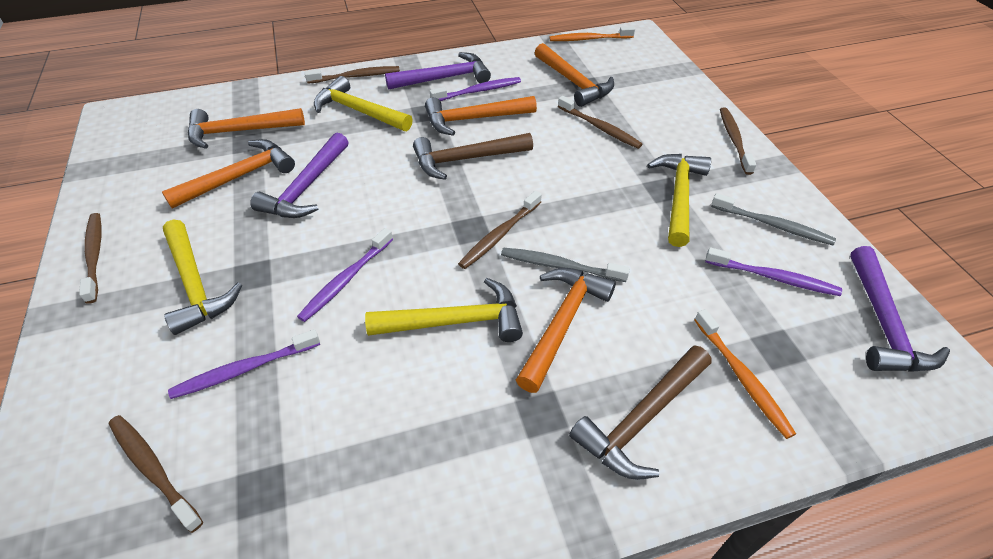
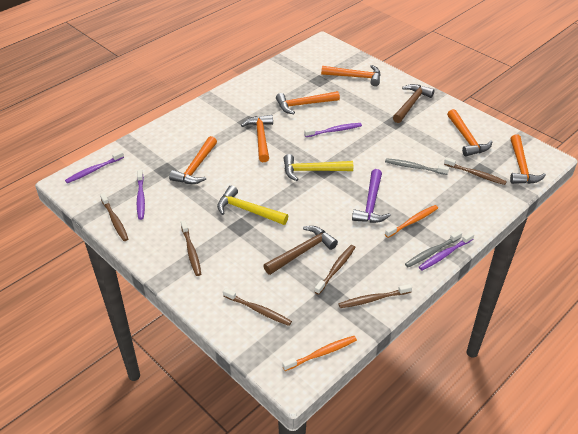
orange hammer: 5 -> 6
purple hammer: 3 -> 1
yellow hammer: 4 -> 2

